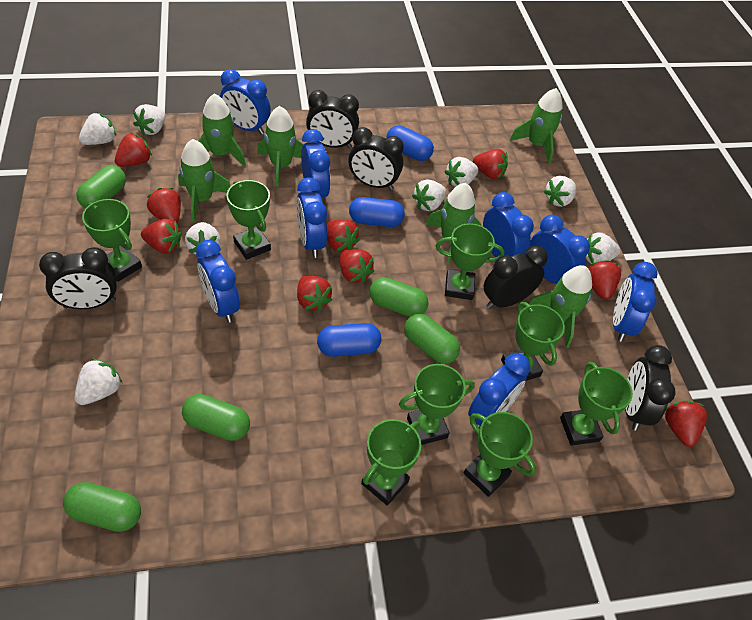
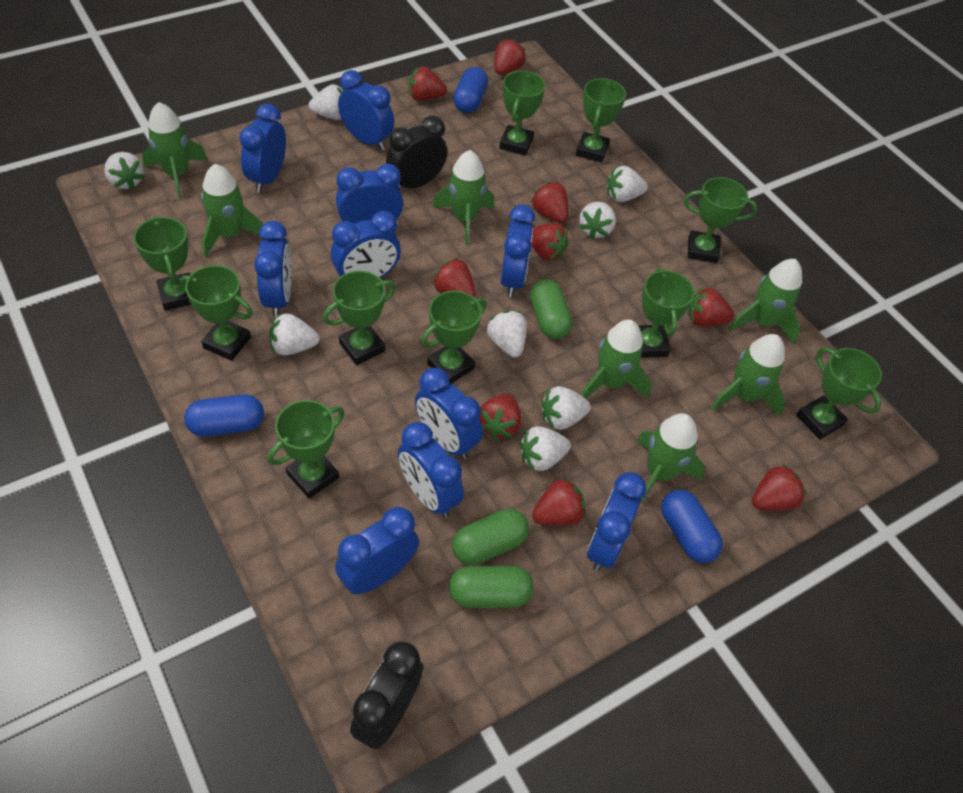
black clock: 5 -> 2
blue clock: 8 -> 10
green capsule: 5 -> 3
green rocket: 6 -> 7
green trophy: 8 -> 10

